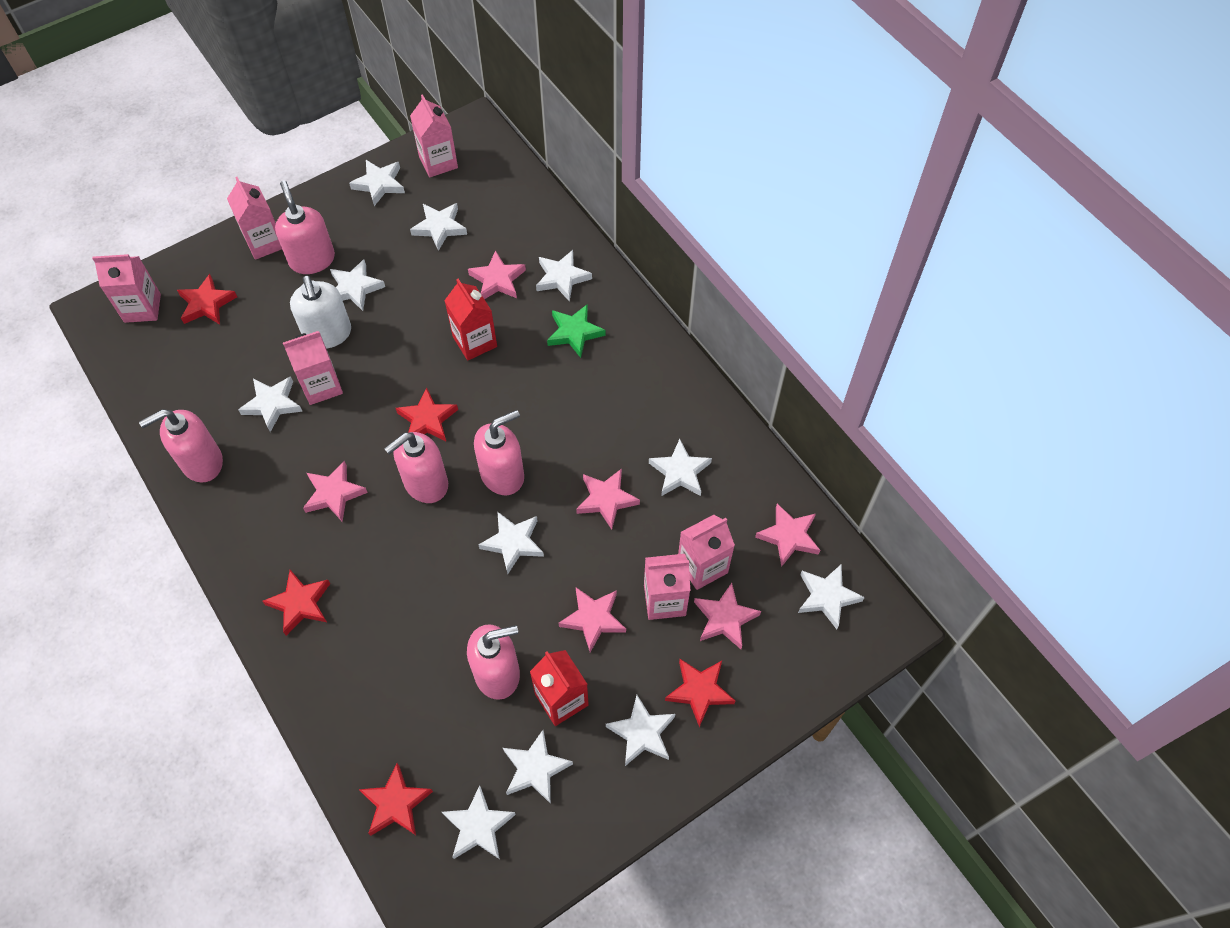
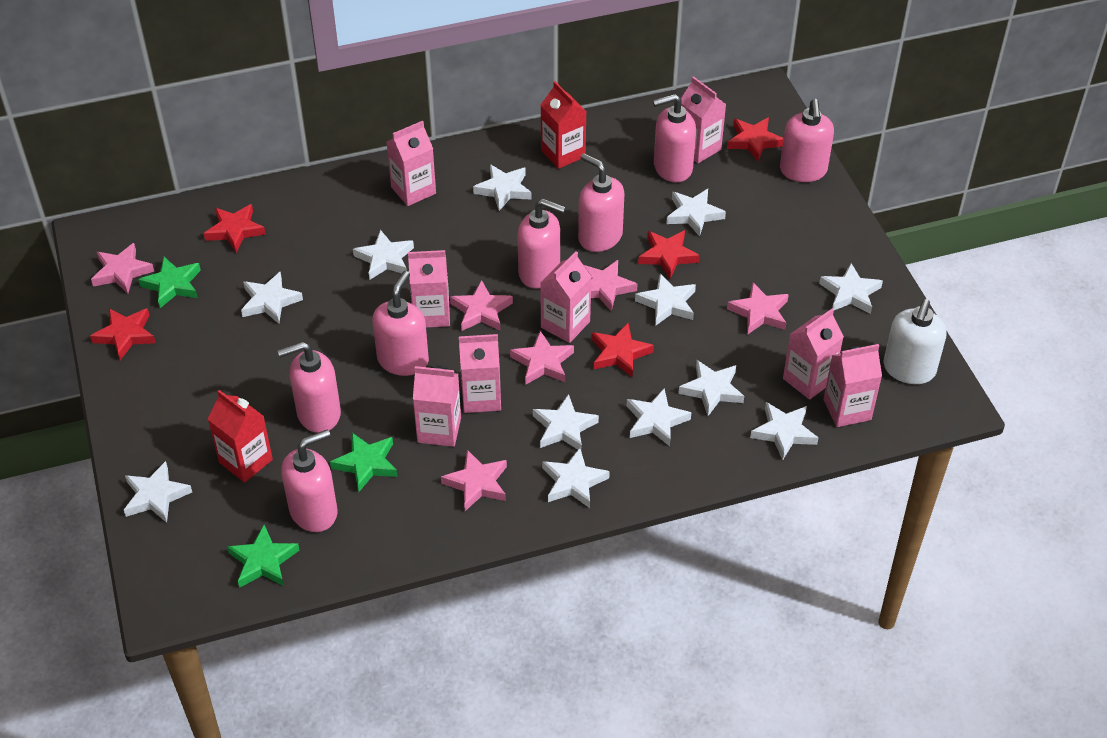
green star: 1 -> 3
pink carton: 6 -> 8
pink soap dispenser: 5 -> 7
white star: 11 -> 12

